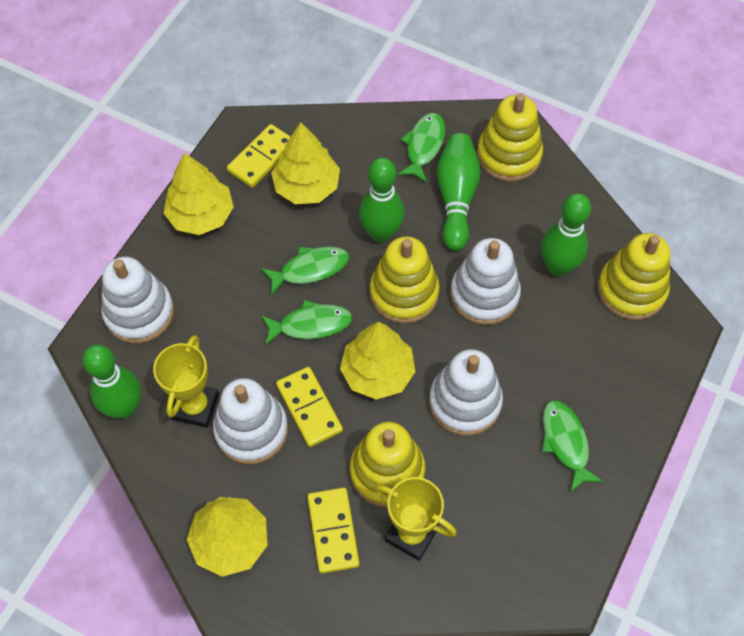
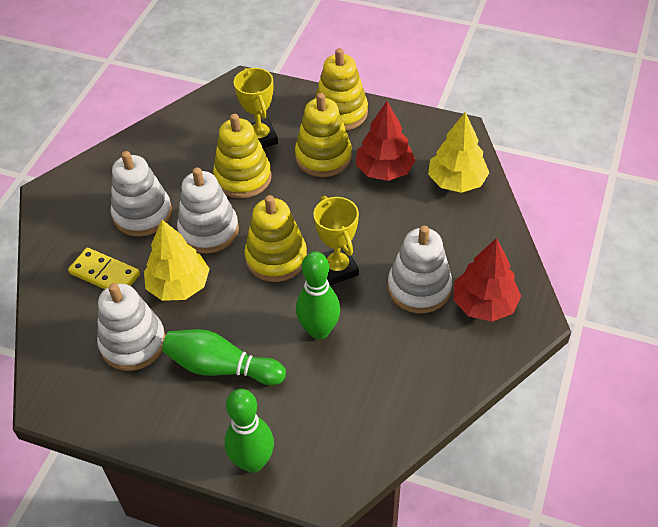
green bowling pin: 4 -> 3
green fish: 4 -> 0
red tree: 0 -> 2
yellow domino: 3 -> 1
yellow tree: 4 -> 2

